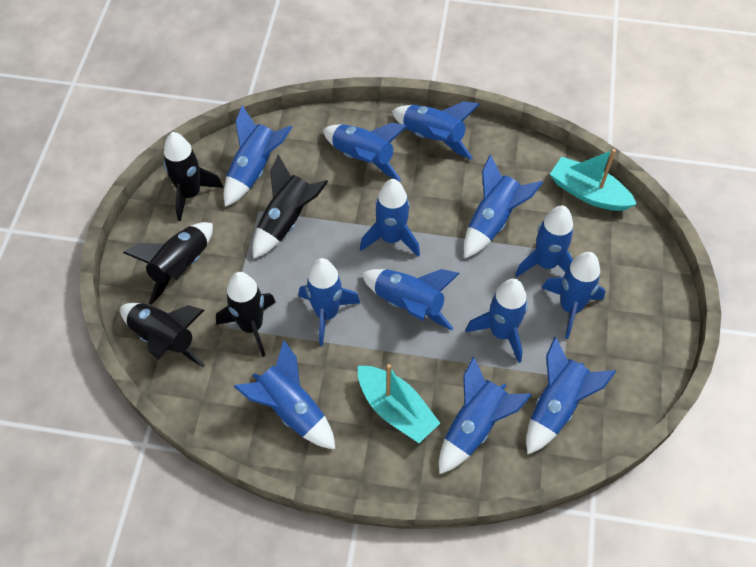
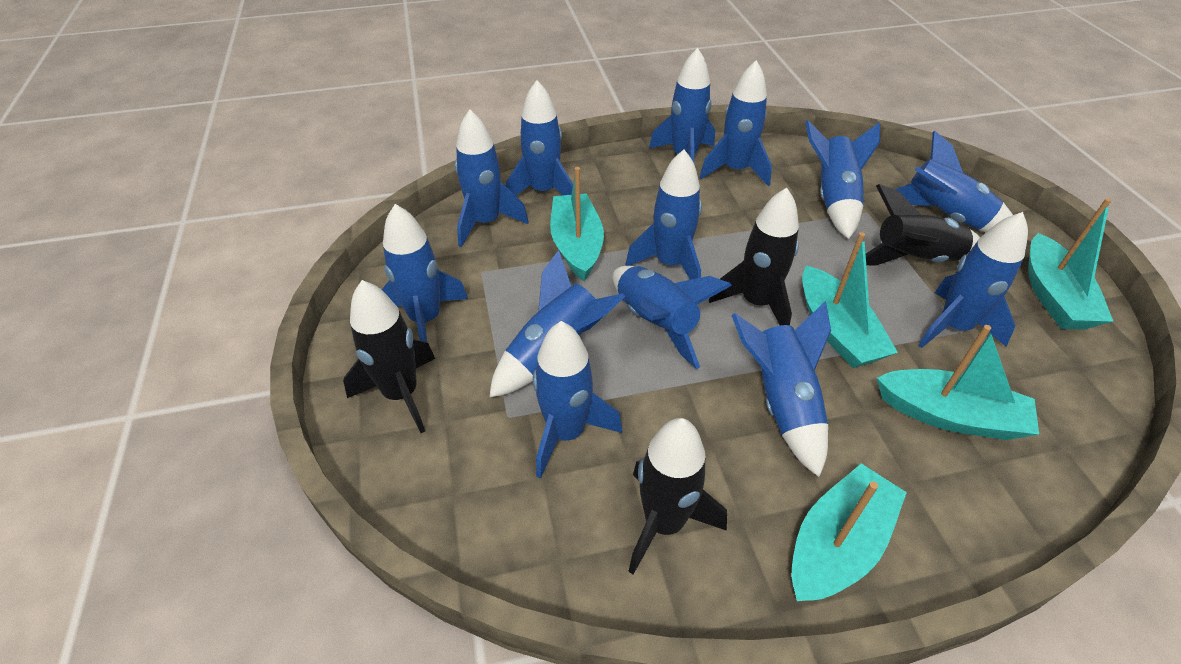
black rocket: 5 -> 4
turquoise boat: 2 -> 5

